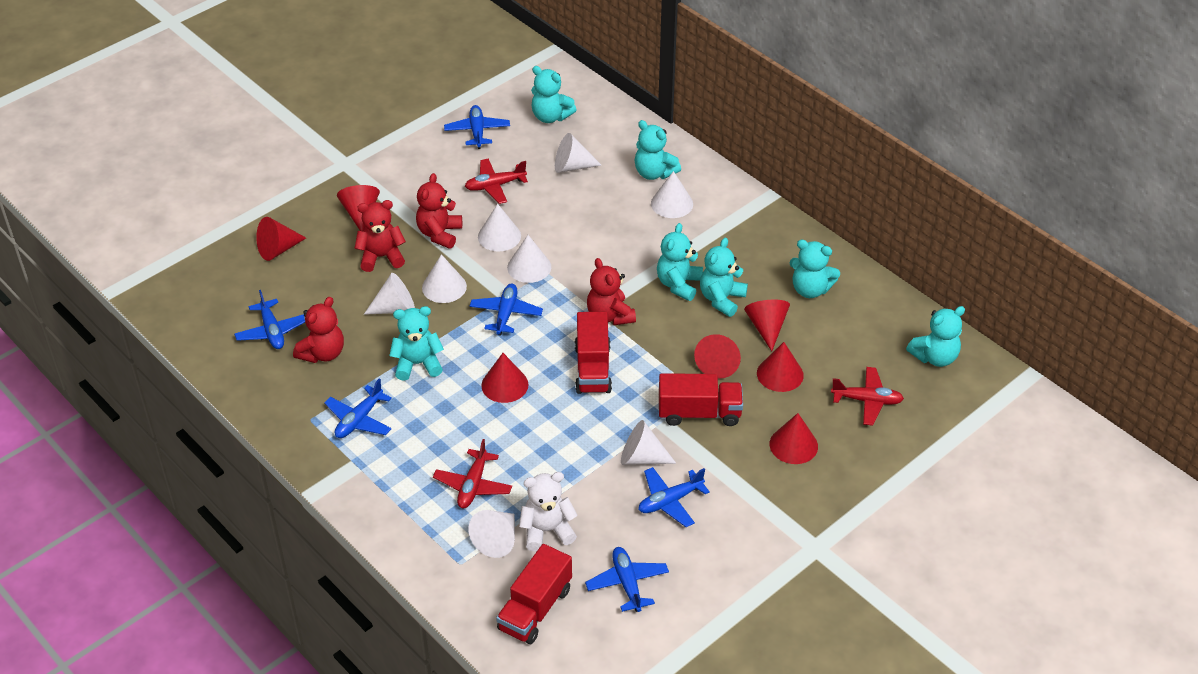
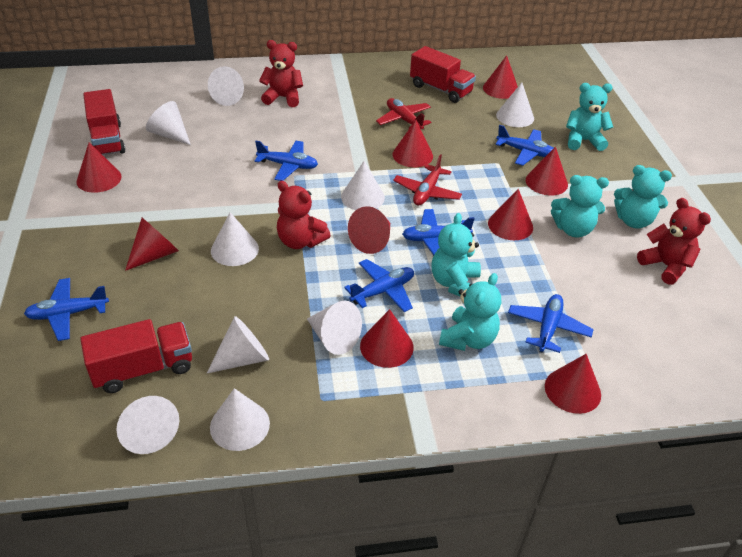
red cone: 7 -> 9
red plane: 3 -> 2
red teddy bear: 4 -> 3
turquoise teddy bear: 7 -> 5
white cone: 8 -> 9
white teddy bear: 1 -> 0

